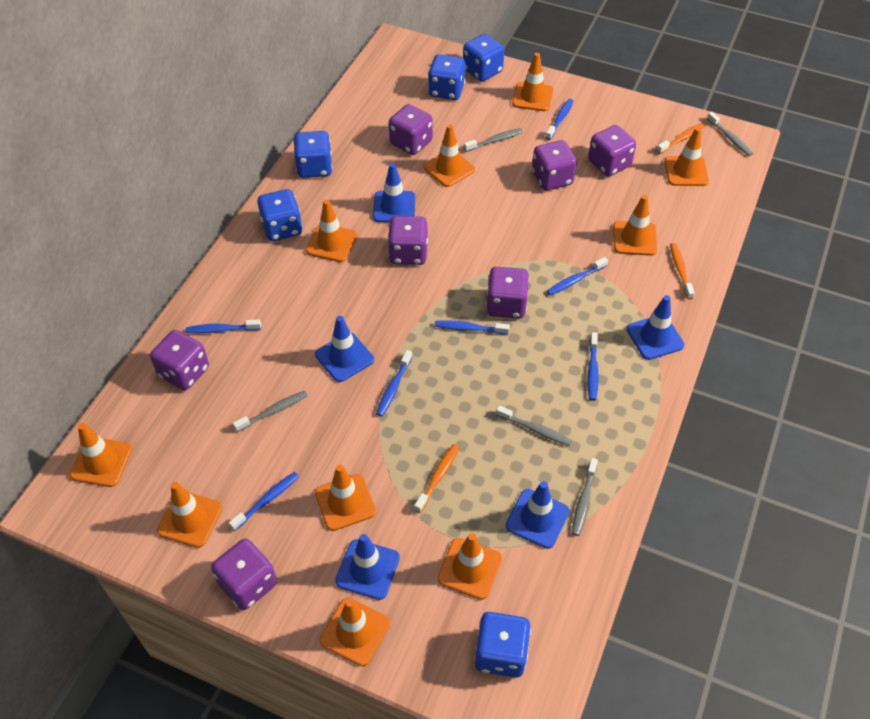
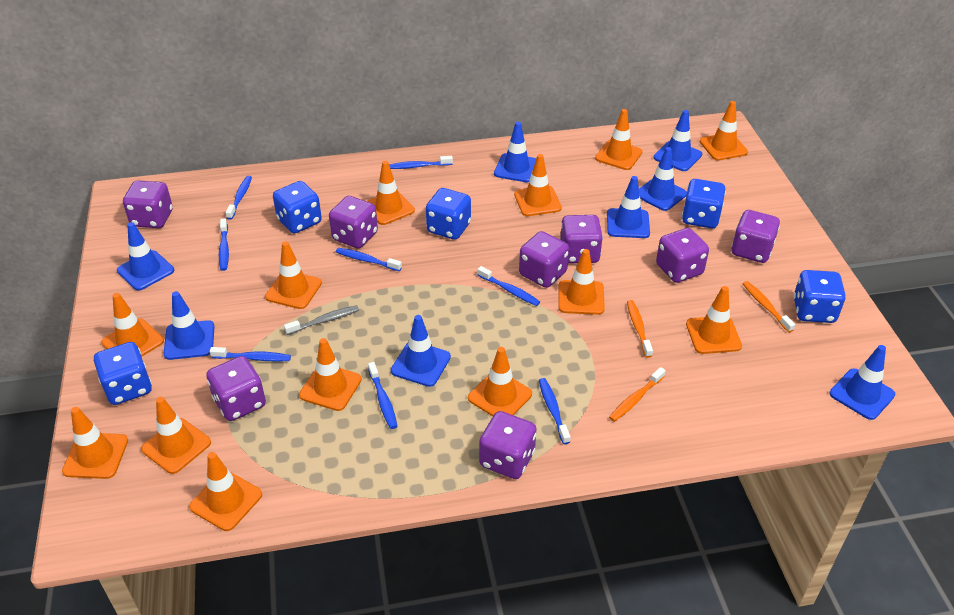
blue toothbrush: 7 -> 8
blue traffic cone: 5 -> 8
grey toothbrush: 5 -> 1
orange traffic cone: 10 -> 13
purple dice: 7 -> 8

